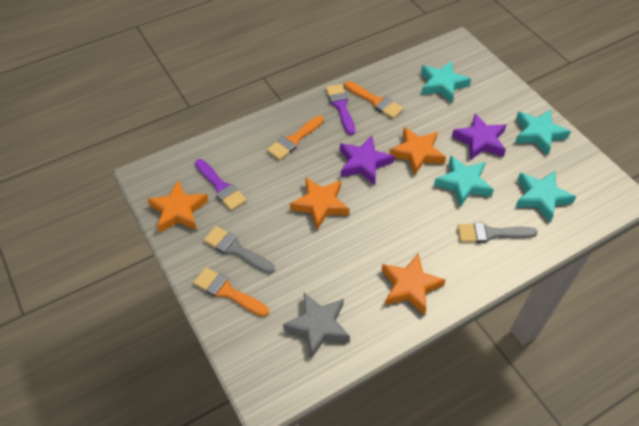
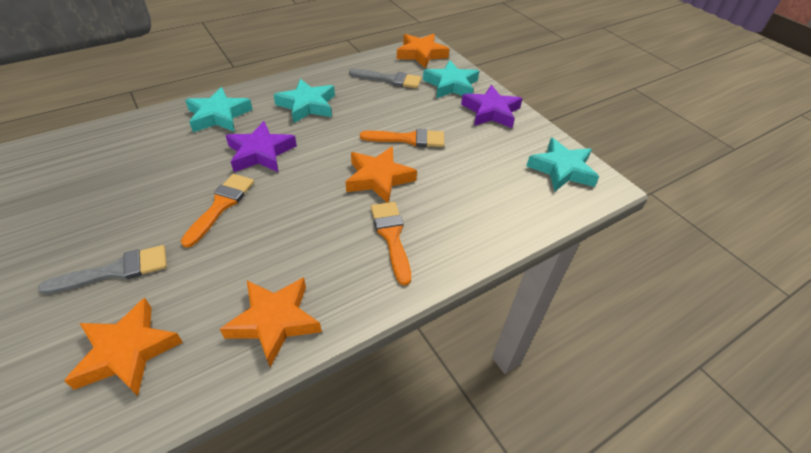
grey star: 1 -> 0
purple brush: 2 -> 0

